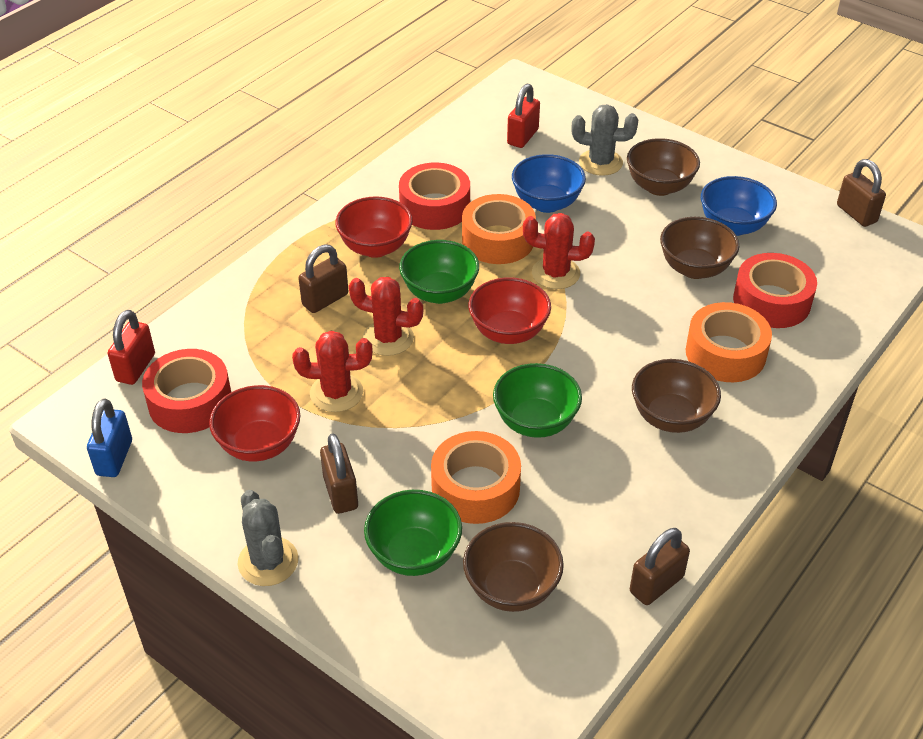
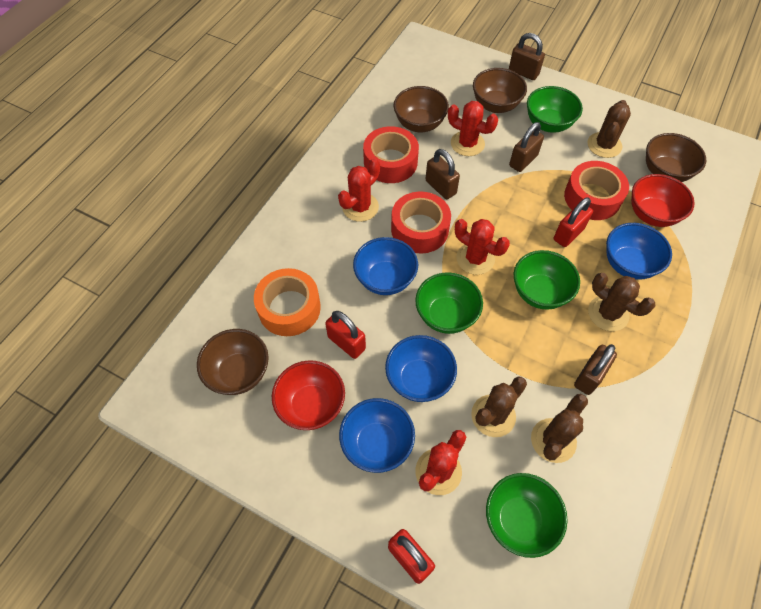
blue bowl: 2 -> 4
blue padlock: 1 -> 0
brown cactus: 0 -> 4
green bowl: 3 -> 4
grey cactus: 2 -> 0
orange tape: 3 -> 1
red bowl: 3 -> 2
red cactus: 3 -> 4
red padlock: 2 -> 3

